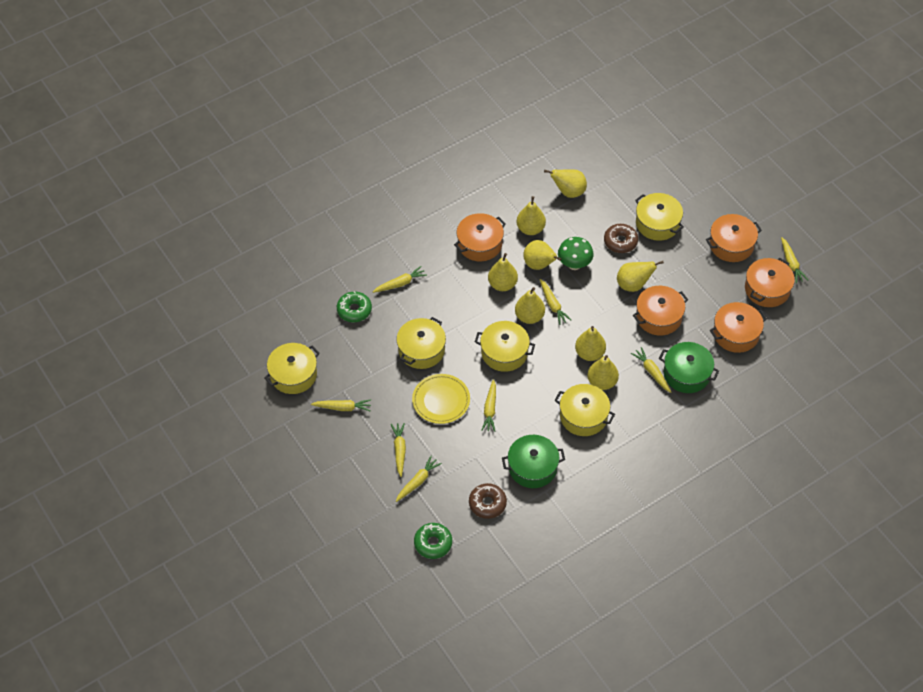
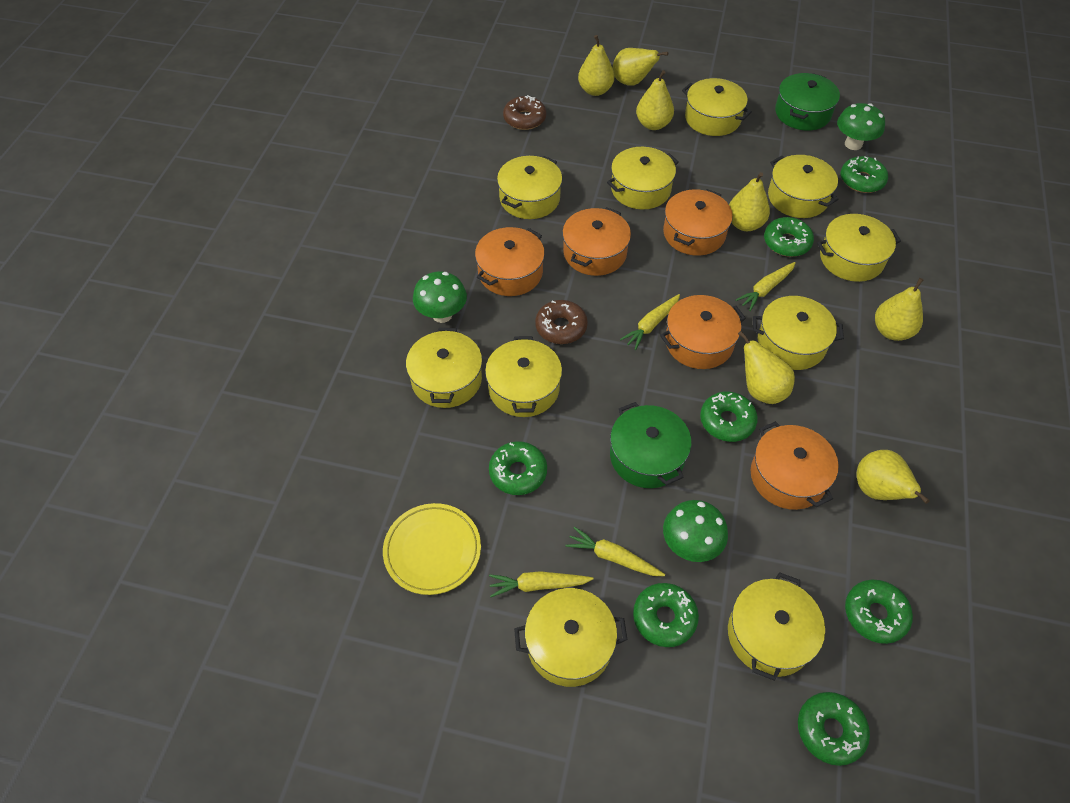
green donut: 2 -> 7
green mushroom: 1 -> 3
yellow carrot: 8 -> 4
yellow pear: 8 -> 7
yellow pot: 5 -> 10

